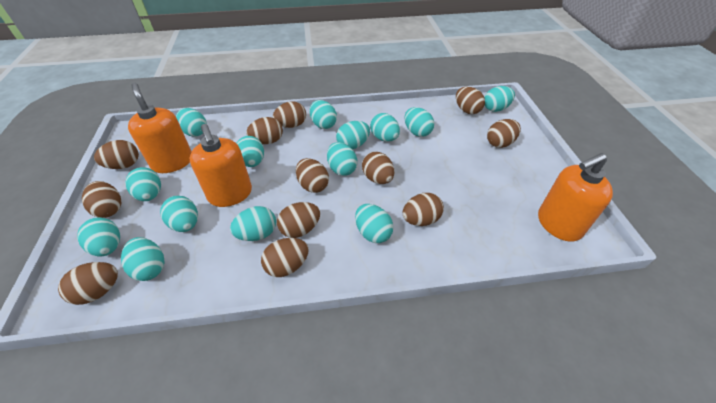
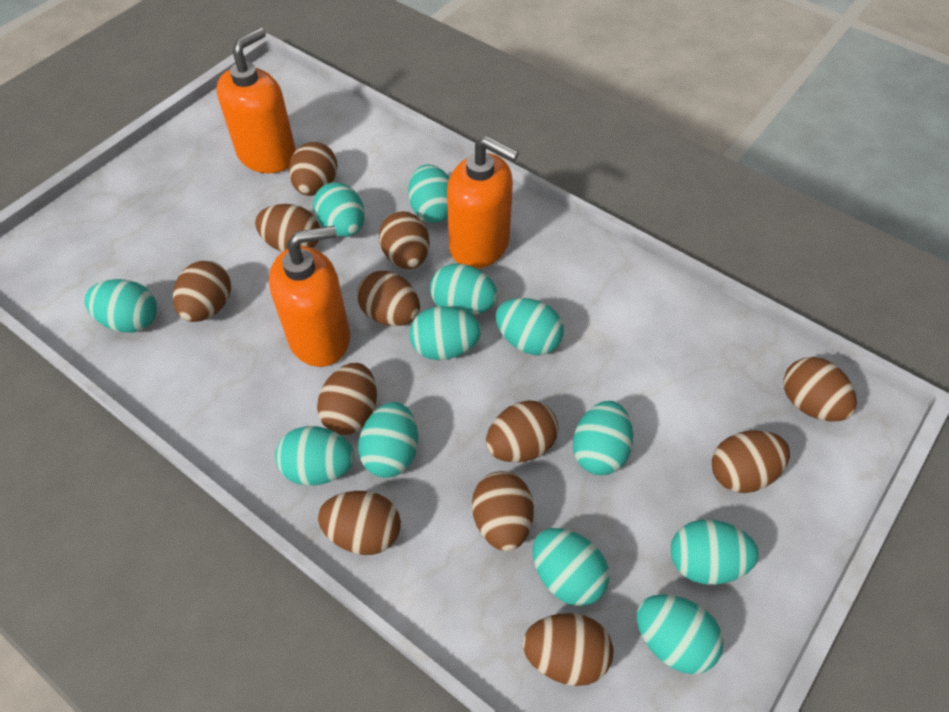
turquoise egg: 14 -> 12

